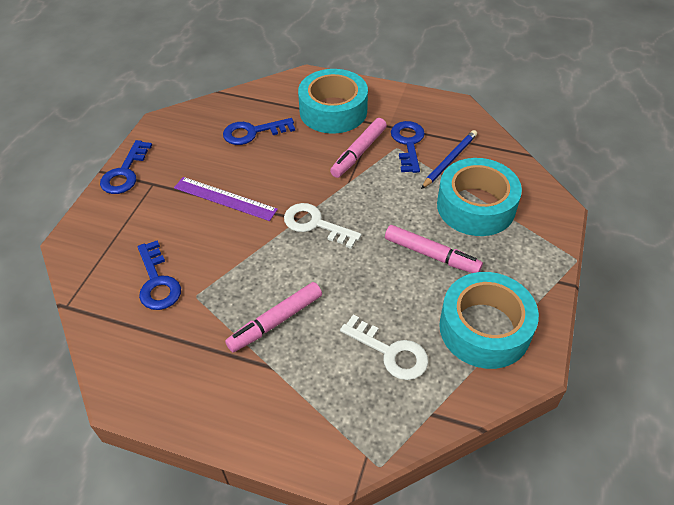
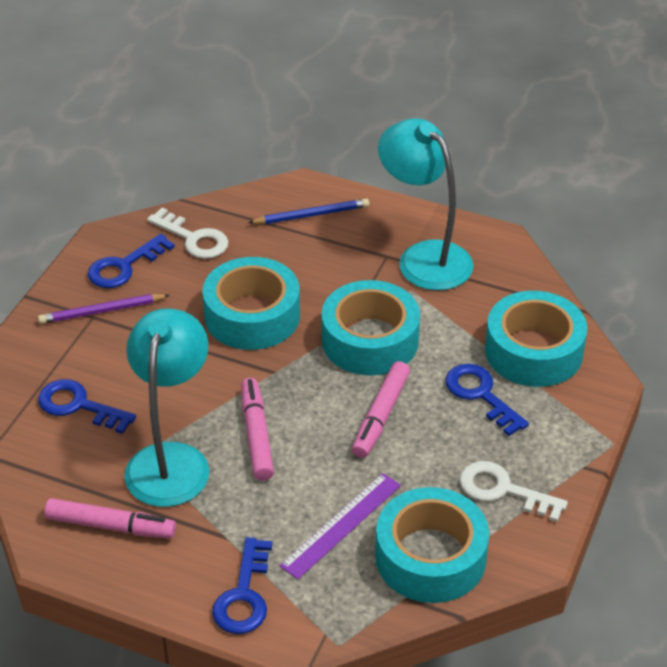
purple pencil: 0 -> 1
turquoise lamp: 0 -> 2
turquoise tape: 3 -> 4

